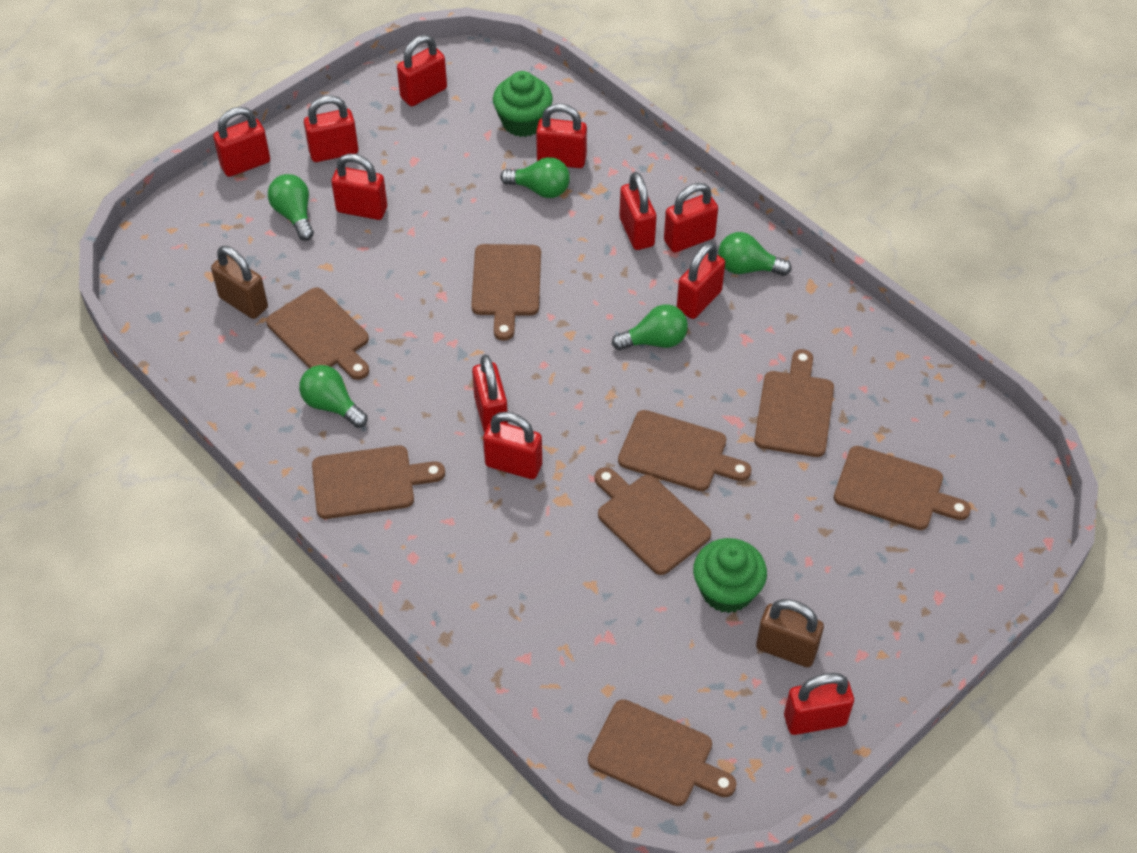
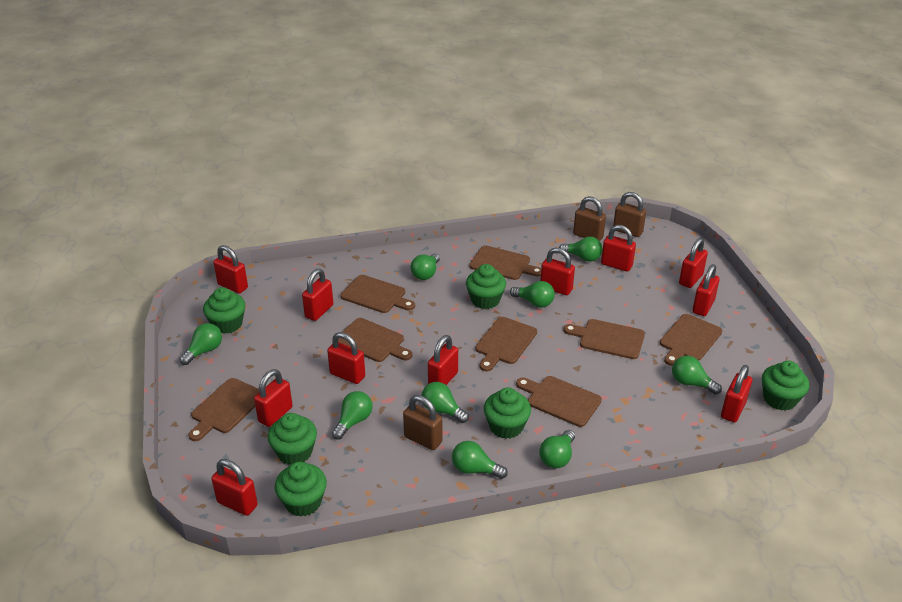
brown padlock: 2 -> 3
green cupcake: 2 -> 6
green light bulb: 5 -> 9

